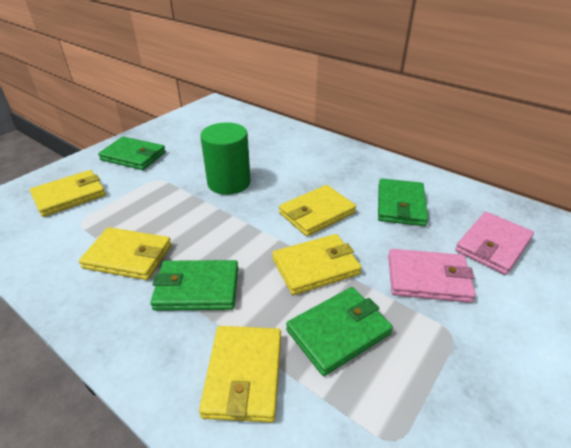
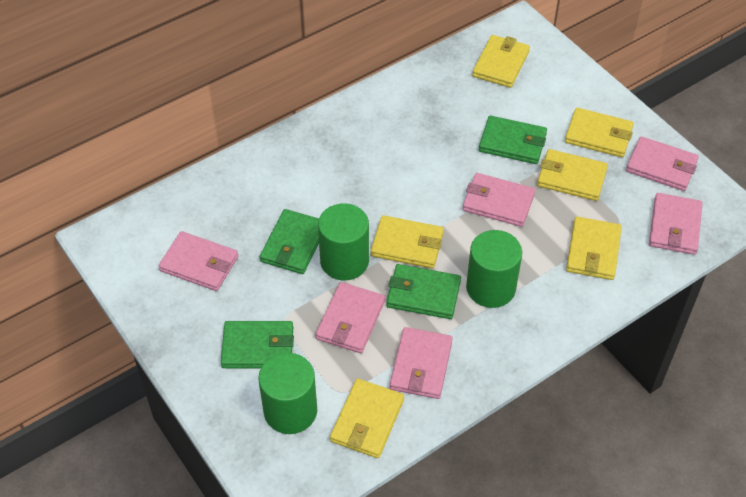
green cylinder: 1 -> 3
pink wallet: 2 -> 6
yellow wallet: 5 -> 6

